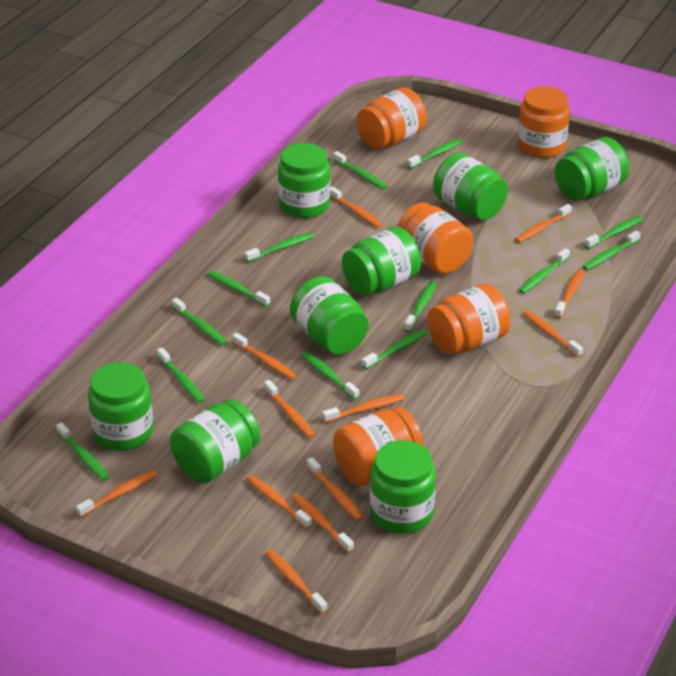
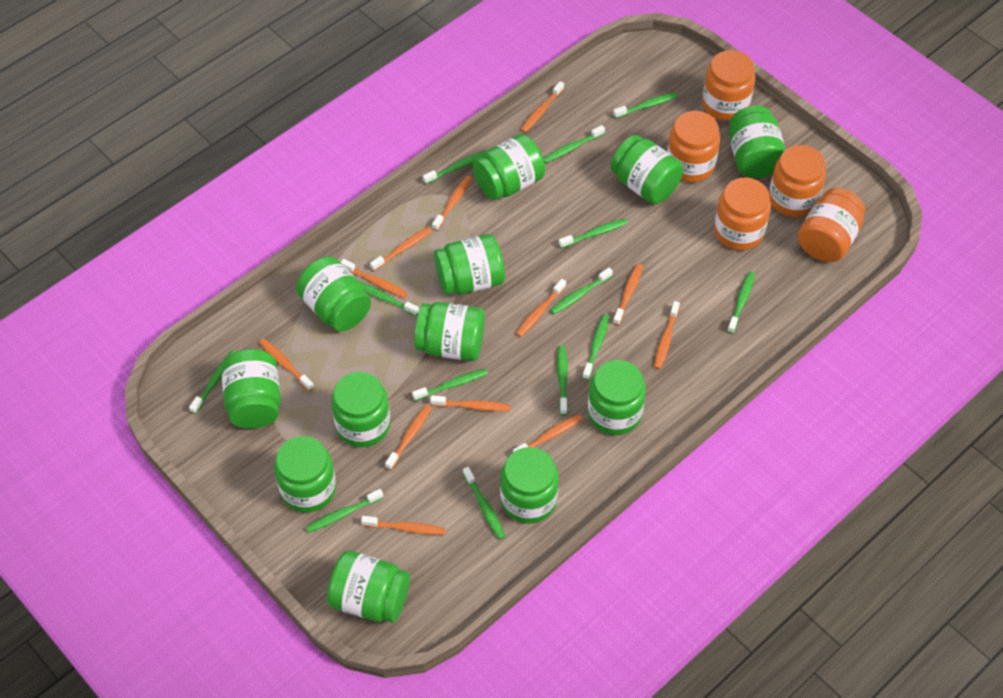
green jar: 8 -> 12

